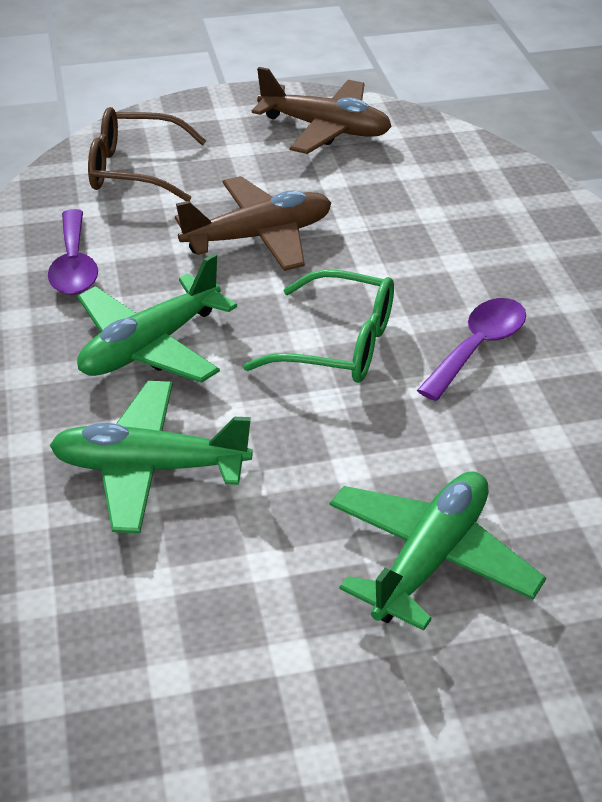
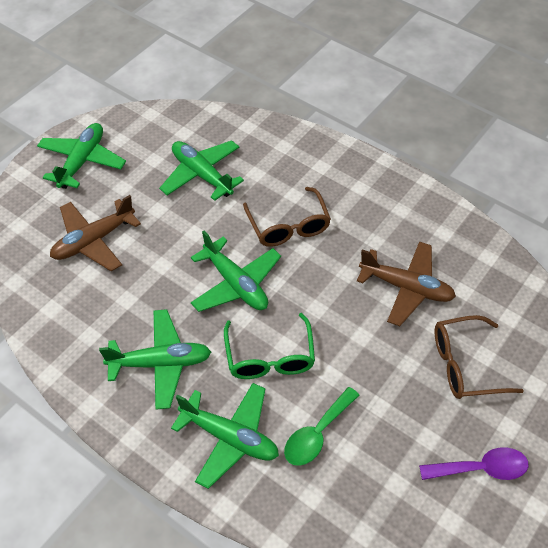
brown glasses: 1 -> 2
green plane: 3 -> 5
green spoon: 0 -> 1
purple spoon: 2 -> 1

